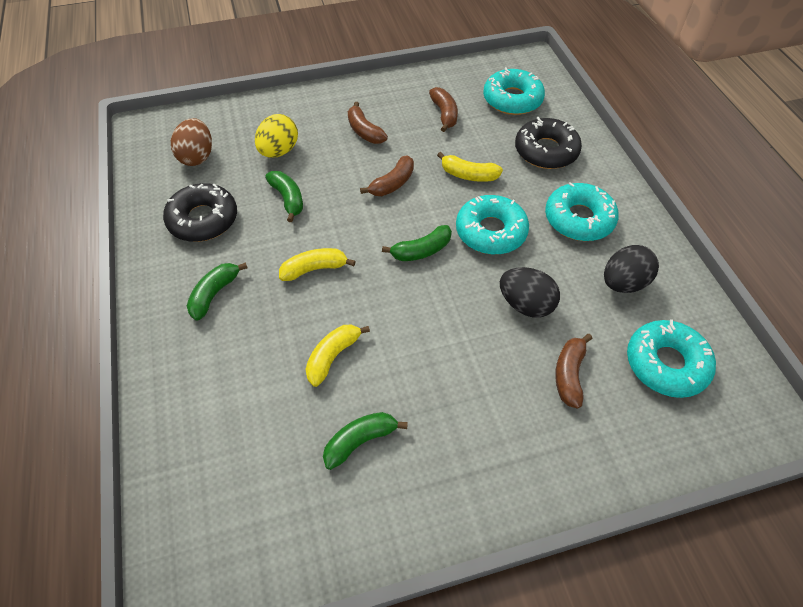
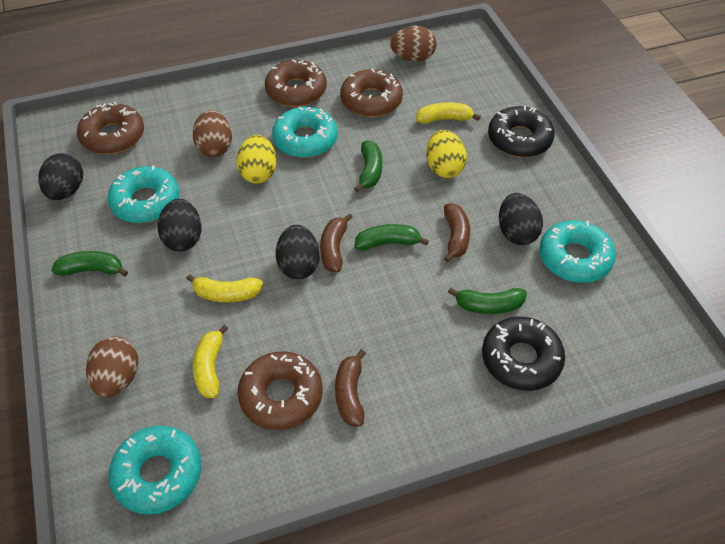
black egg: 2 -> 4
brown banana: 4 -> 3
brown donut: 0 -> 4
brown egg: 1 -> 3
yellow egg: 1 -> 2

